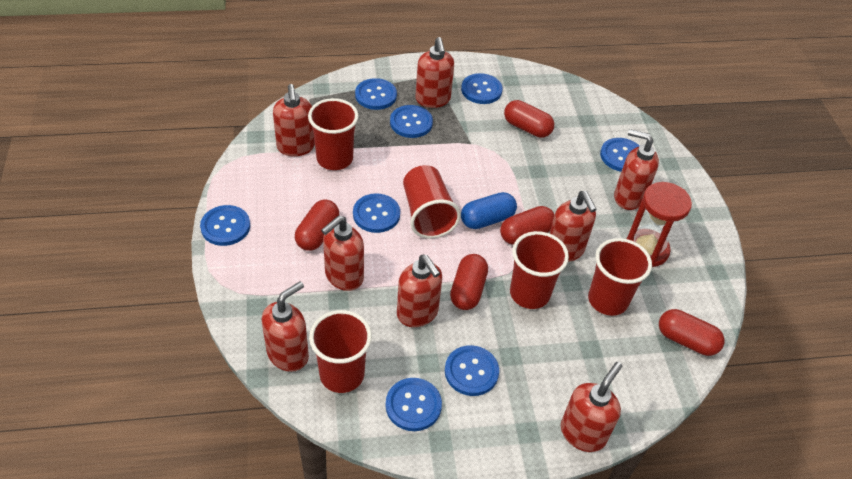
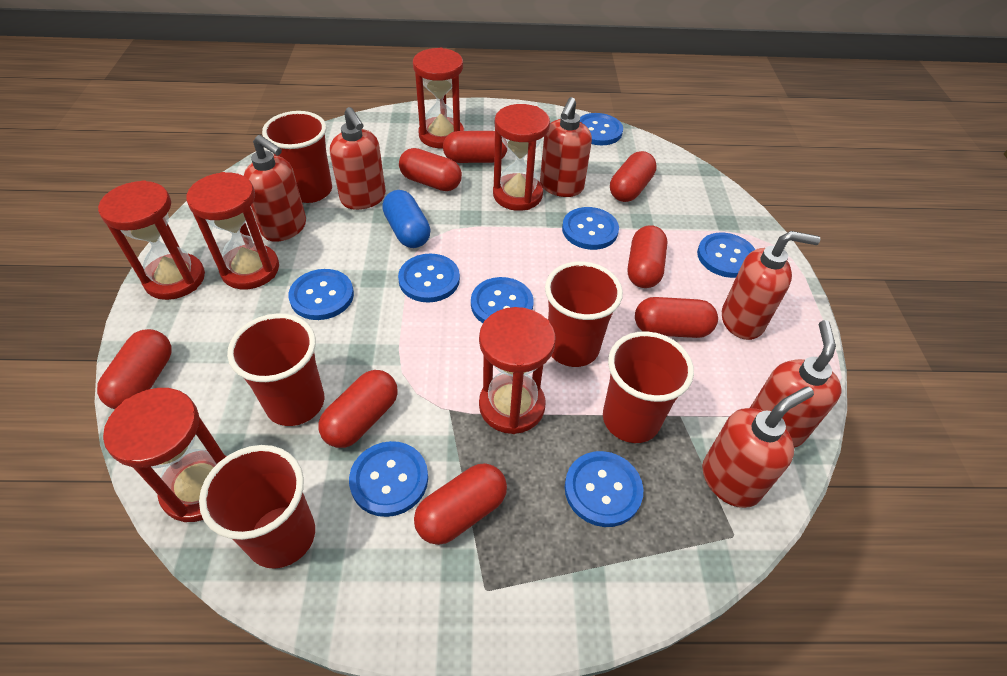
red capsule: 5 -> 8
red hourglass: 1 -> 6
red soap dispenser: 8 -> 6

